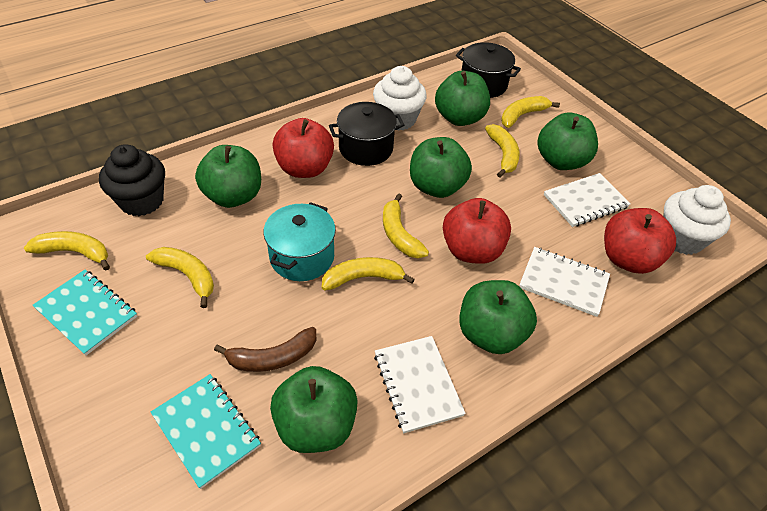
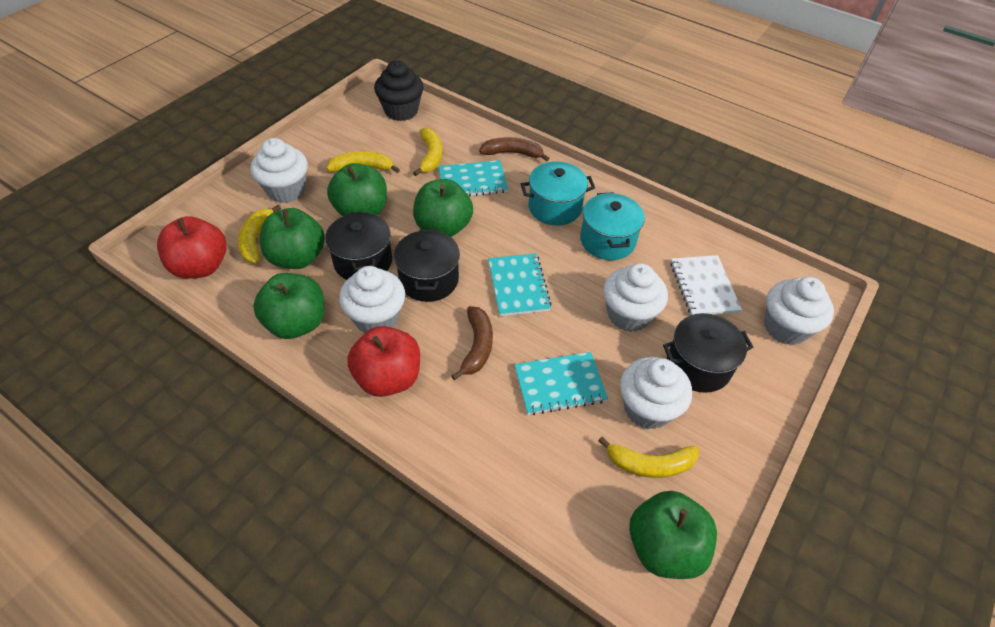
black pot: 2 -> 3
brown banana: 1 -> 2
green apple: 6 -> 5
red apple: 3 -> 2
turquoise notebook: 2 -> 3
turquoise pot: 1 -> 2
white cupcake: 2 -> 5
white notebook: 3 -> 1
yellow banana: 6 -> 4

